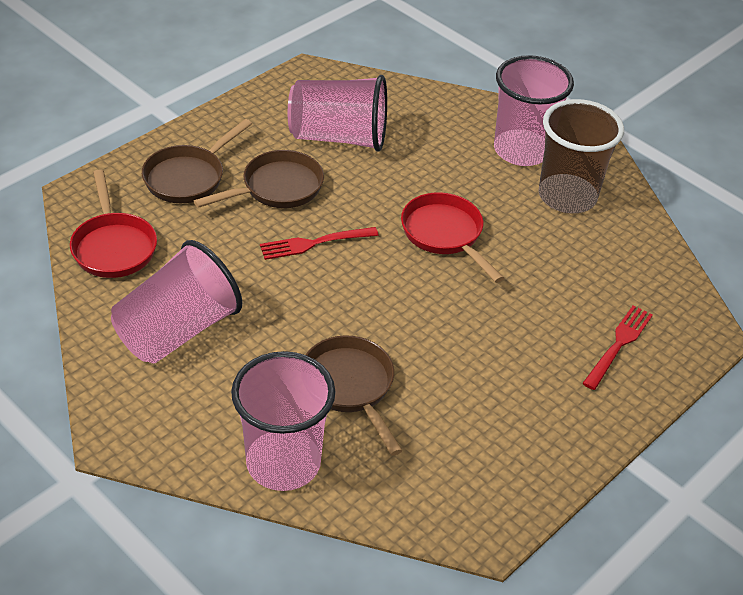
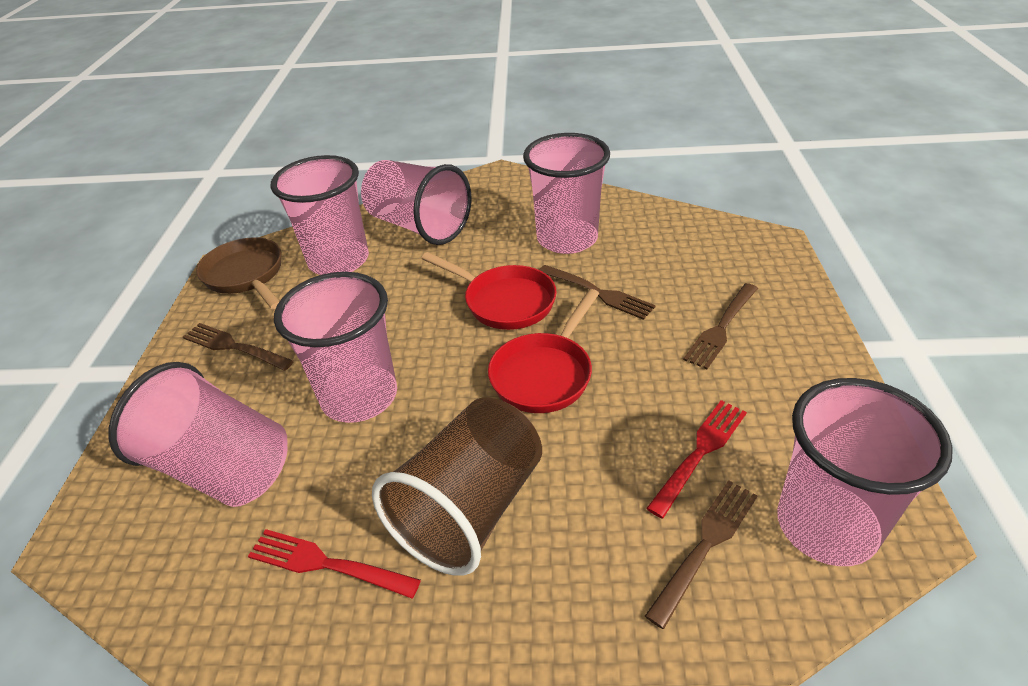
brown fork: 0 -> 4
brown pan: 3 -> 1
pink cup: 4 -> 6

